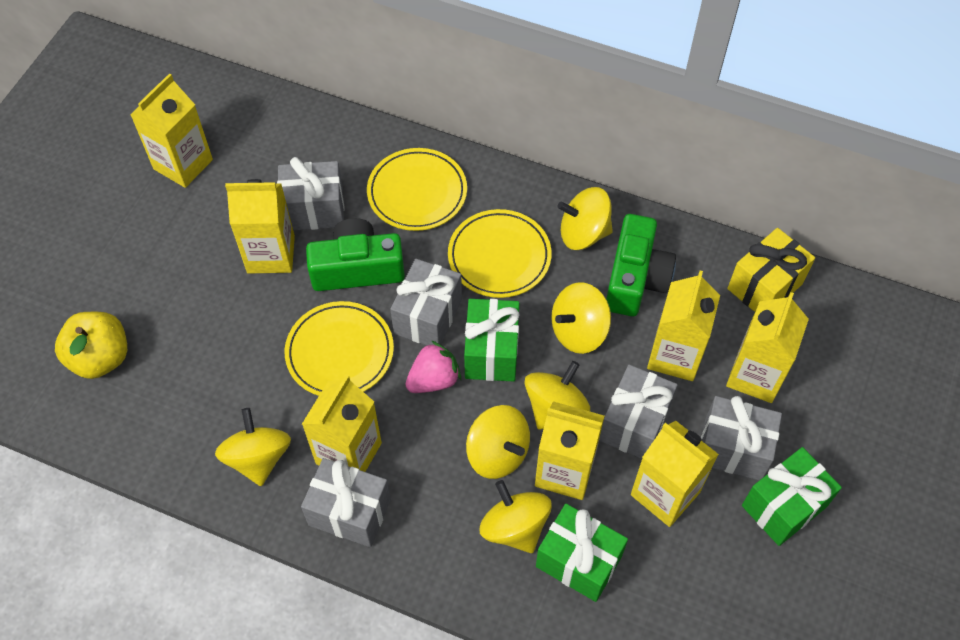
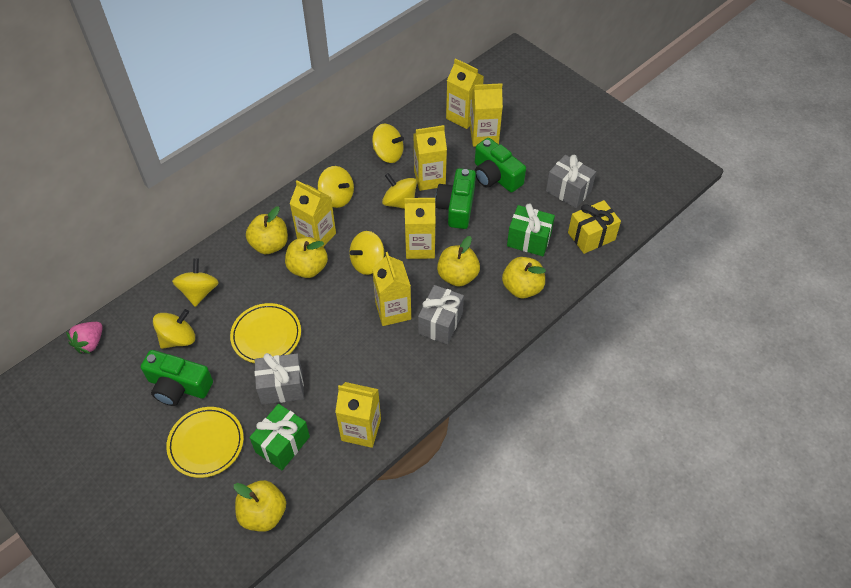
green camera: 2 -> 3
green gift: 3 -> 2
grey gift: 5 -> 3
yellow apple: 1 -> 5
yellow plate: 3 -> 2

